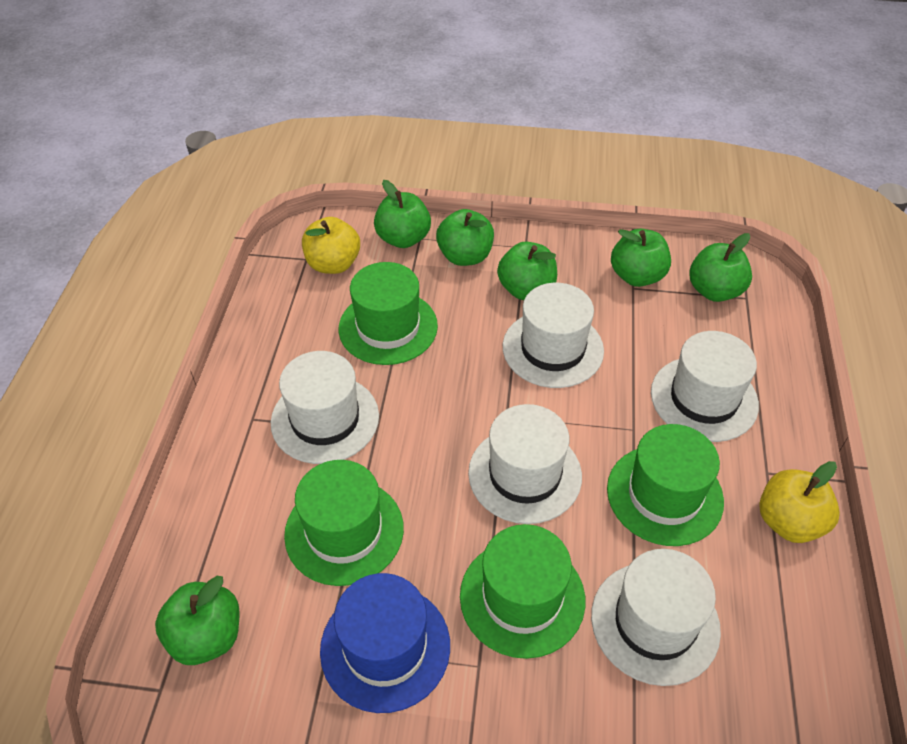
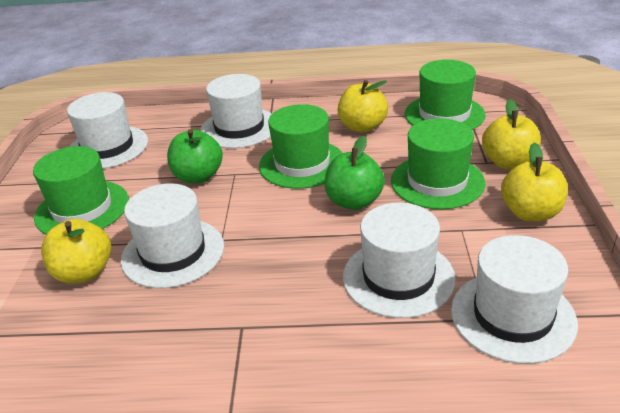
blue hat: 1 -> 0
green apple: 6 -> 2
yellow apple: 2 -> 4

